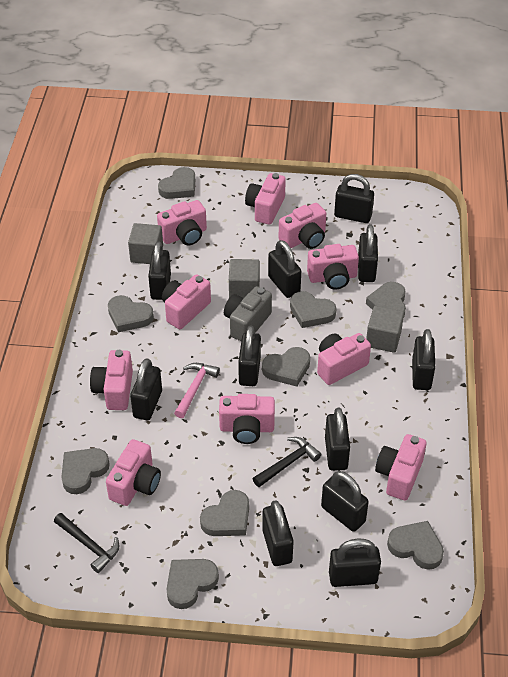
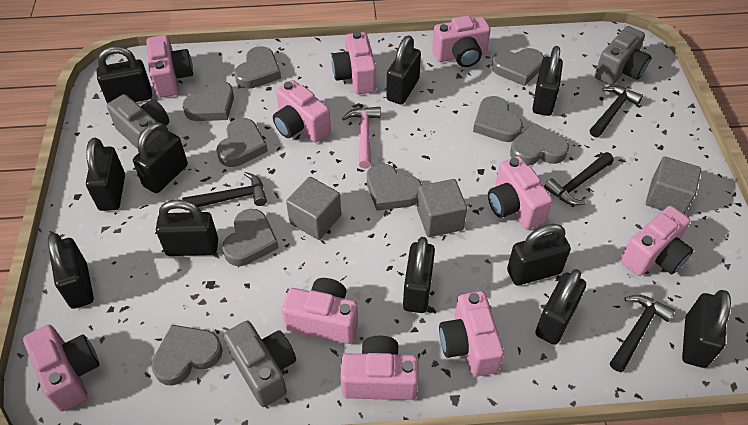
black hammer: 2 -> 4
grey camera: 1 -> 3

